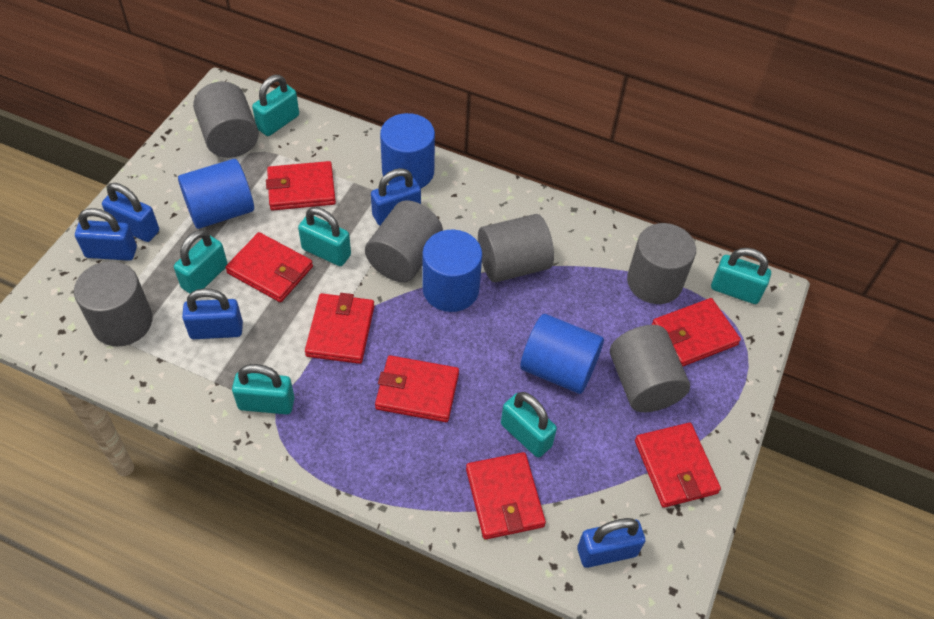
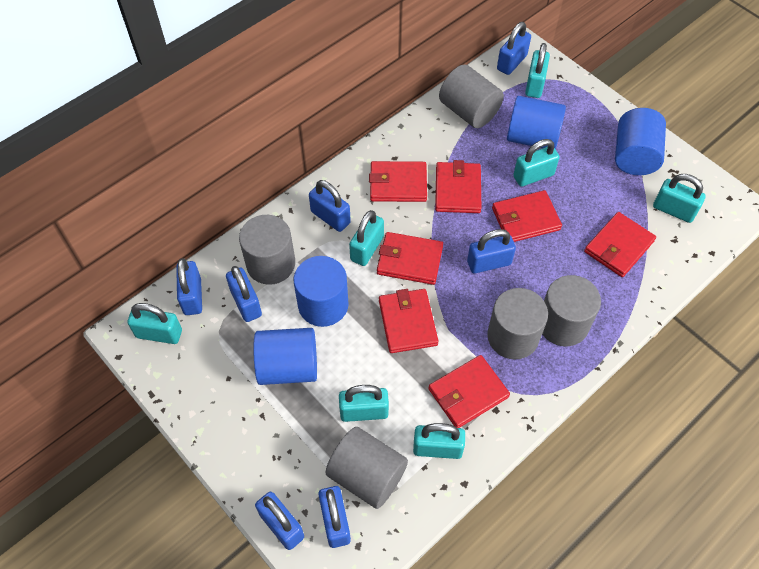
blue padlock: 5 -> 7
grey cylinder: 6 -> 5
turquoise padlock: 6 -> 7

